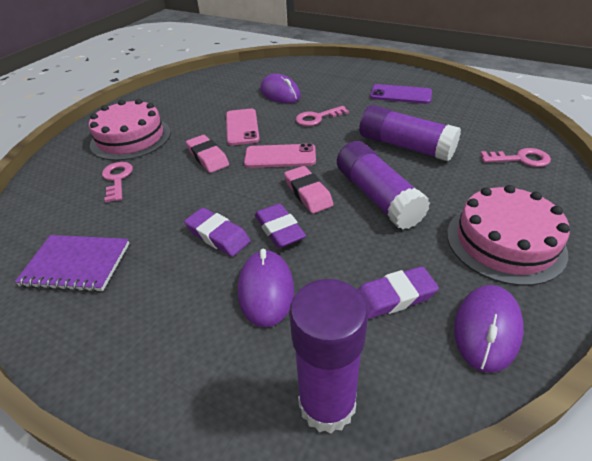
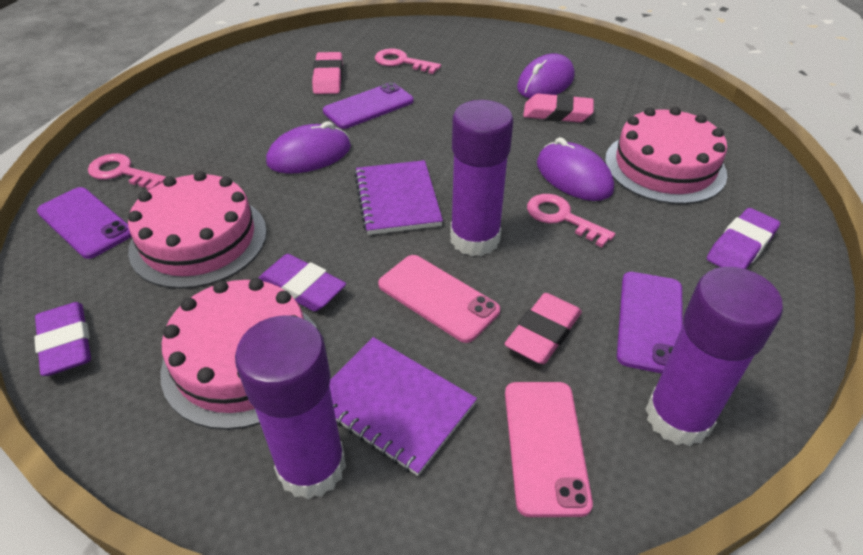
pink cake: 2 -> 3
pink eraser: 2 -> 3
purple notebook: 1 -> 2
purple phone: 1 -> 3

